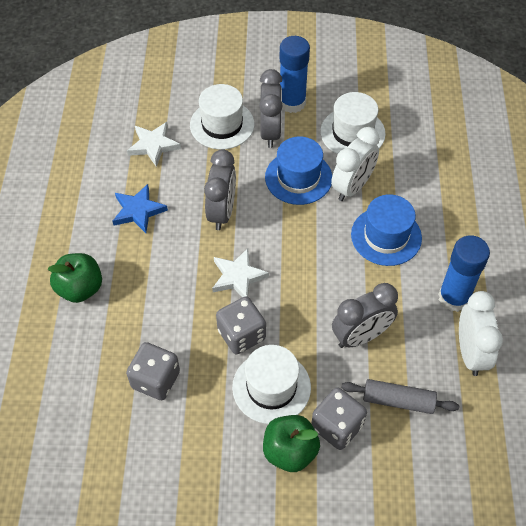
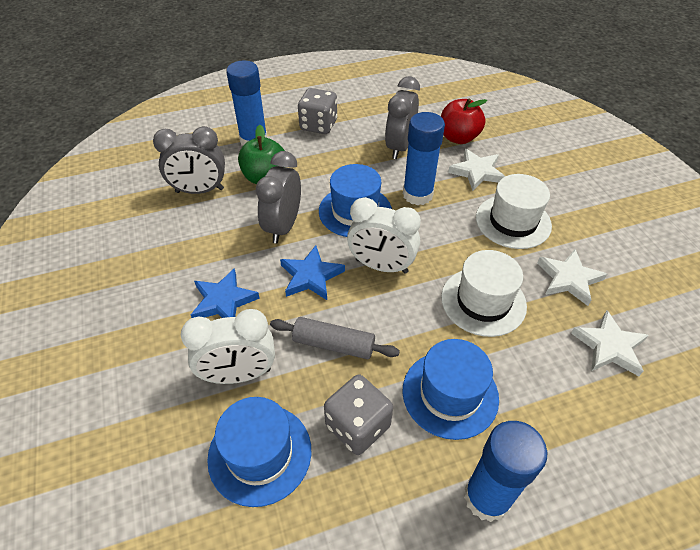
blue glue stick: 2 -> 3
blue hat: 2 -> 3
blue star: 1 -> 2
green apple: 2 -> 1
grey dice: 3 -> 2
red apple: 0 -> 1
white hat: 3 -> 2
white star: 2 -> 3

